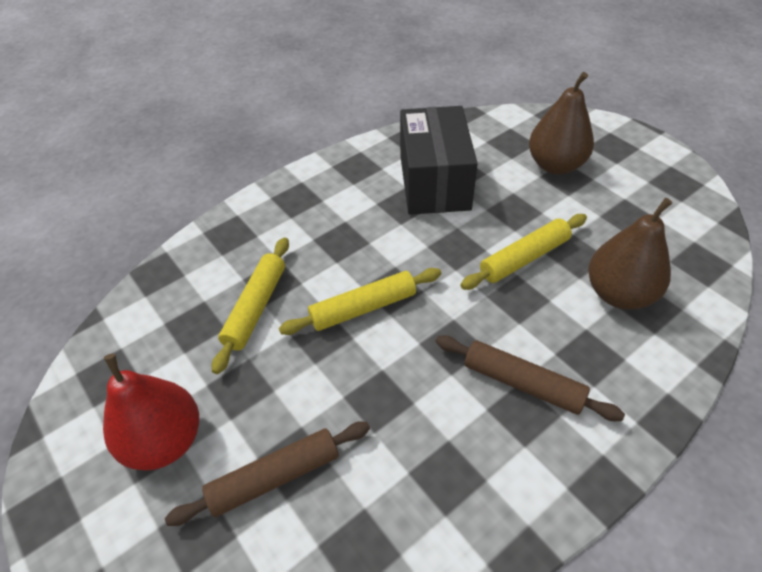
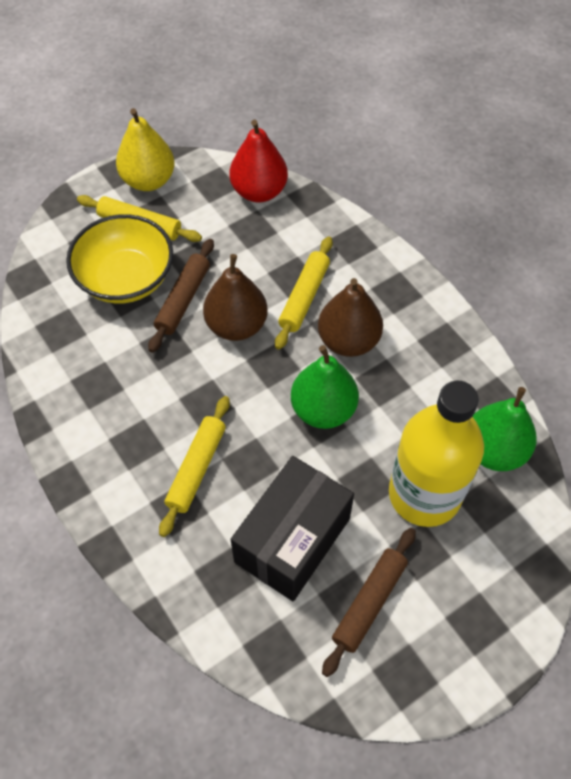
green pear: 0 -> 2
yellow bottle: 0 -> 1
yellow bowl: 0 -> 1
yellow pear: 0 -> 1

